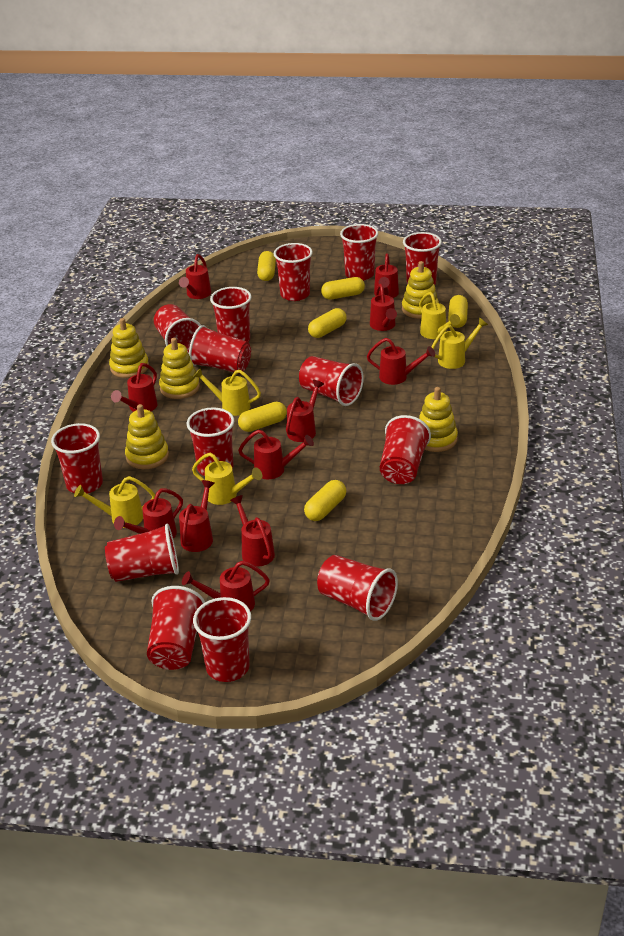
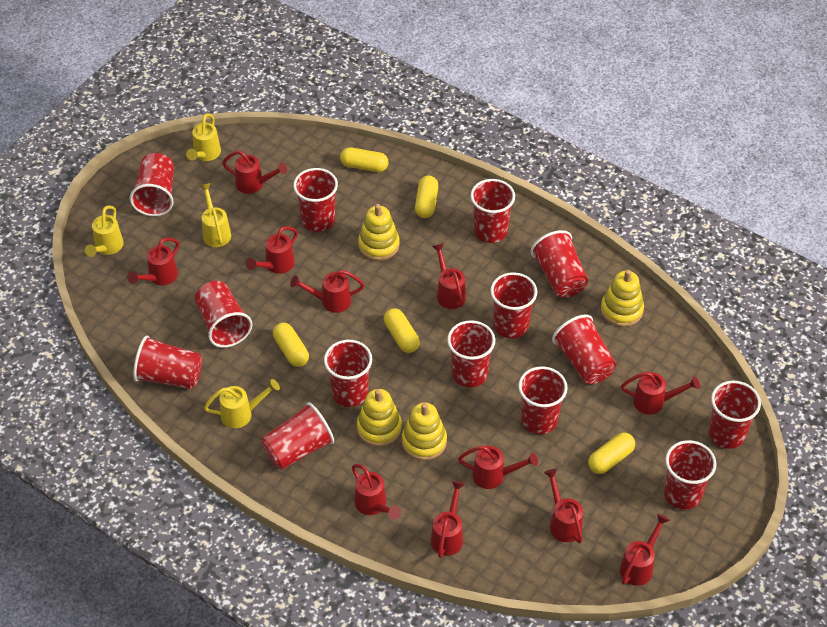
yellow capsule: 6 -> 5
yellow stacking toy: 5 -> 4
yellow watering can: 5 -> 4

